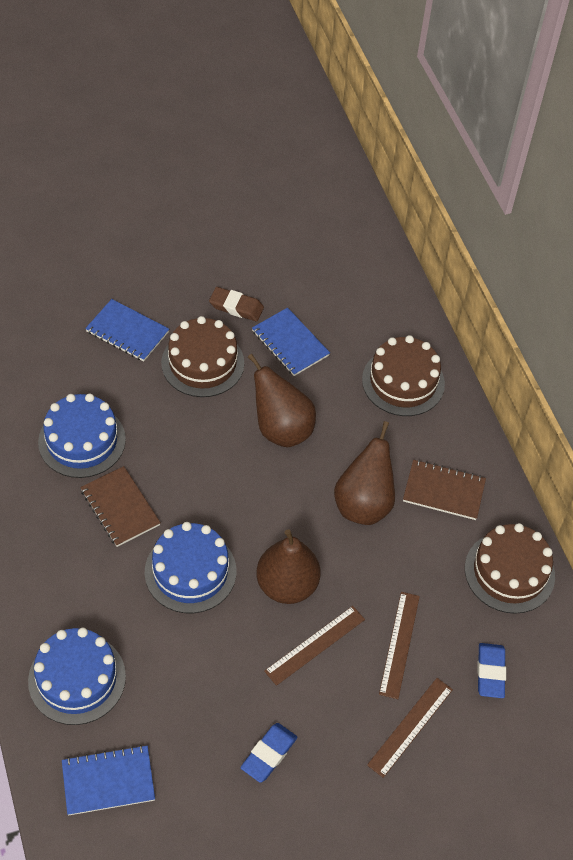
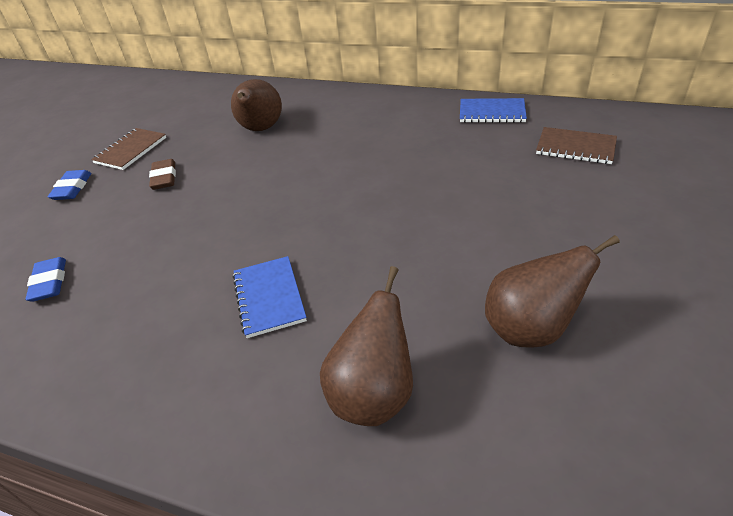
blue cake: 3 -> 0
blue notebook: 3 -> 2
brown cake: 3 -> 0
brown ruler: 3 -> 0

